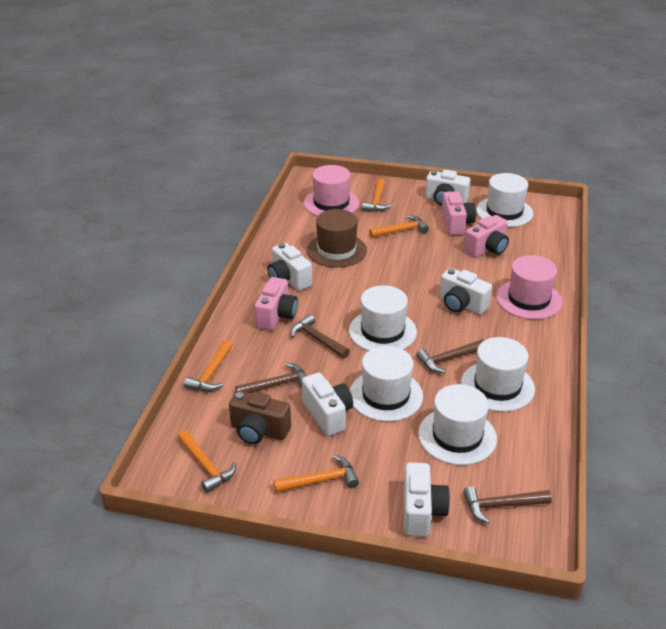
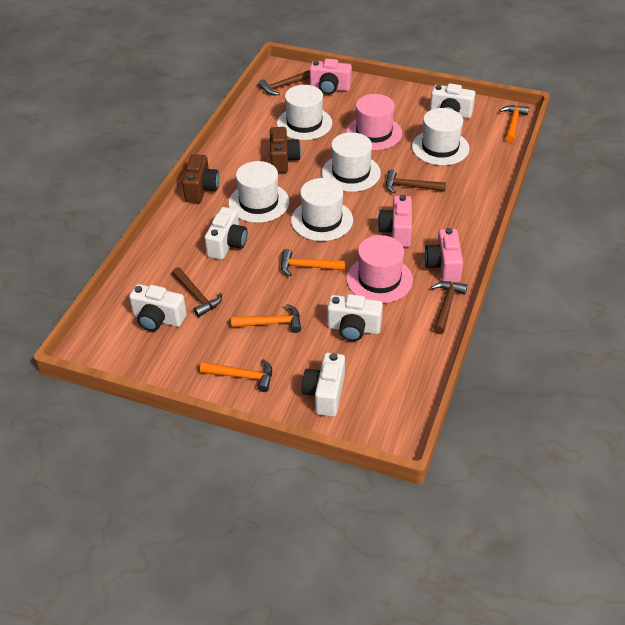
brown camera: 1 -> 2
brown hat: 1 -> 0
orange hammer: 5 -> 4

